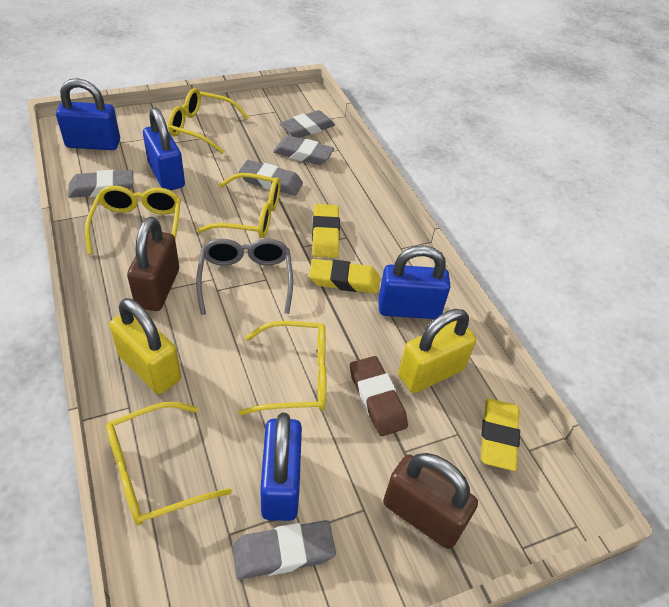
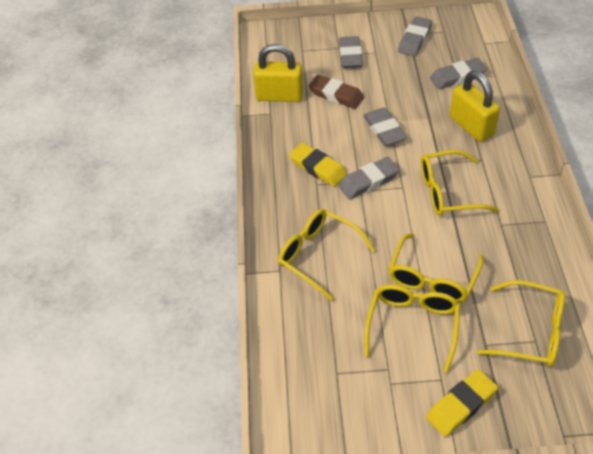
blue padlock: 4 -> 0
brown padlock: 2 -> 0
grey glasses: 1 -> 0
yellow eraser: 3 -> 2

